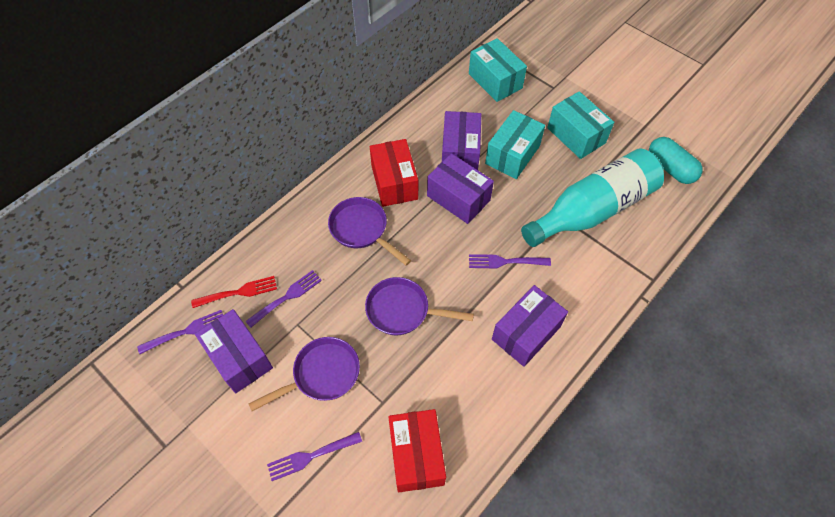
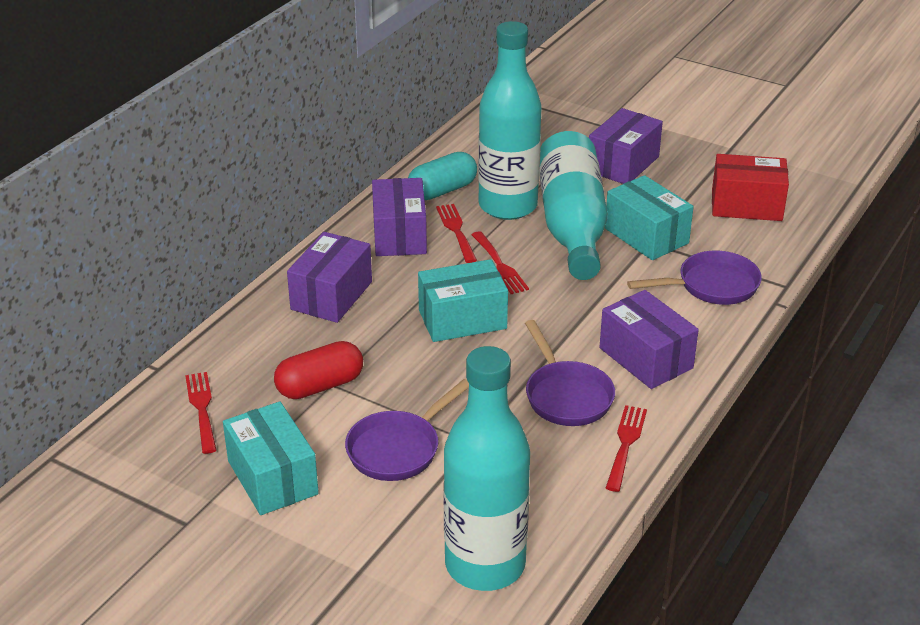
purple fork: 4 -> 0
red box: 2 -> 1
red capsule: 0 -> 1
red fork: 1 -> 4
turquoise bottle: 1 -> 3

